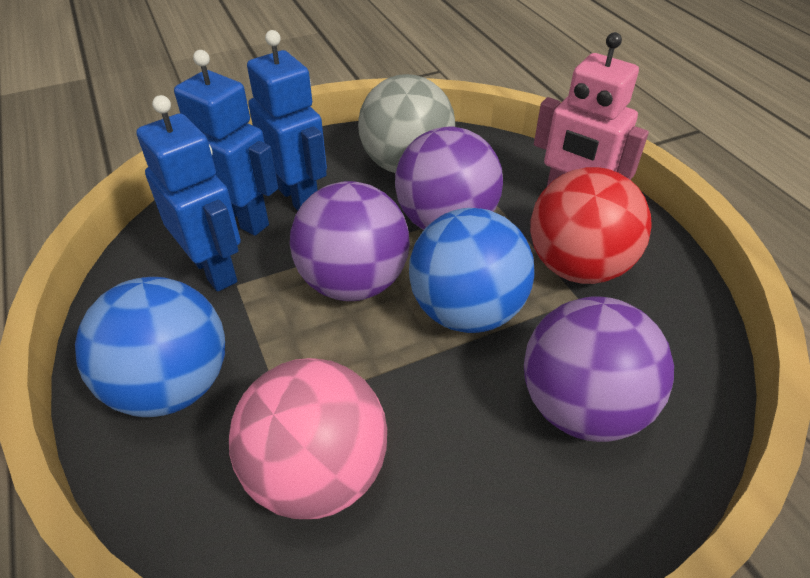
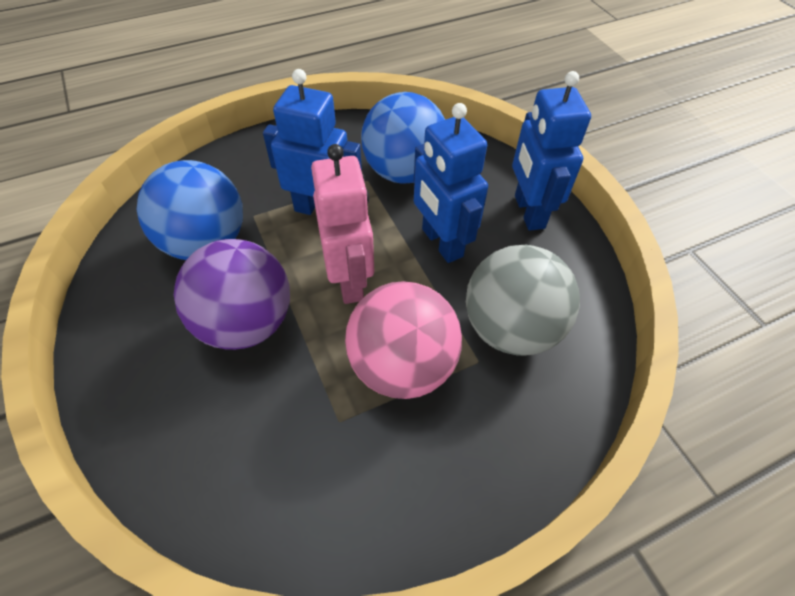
purple ball: 3 -> 1
red ball: 1 -> 0

